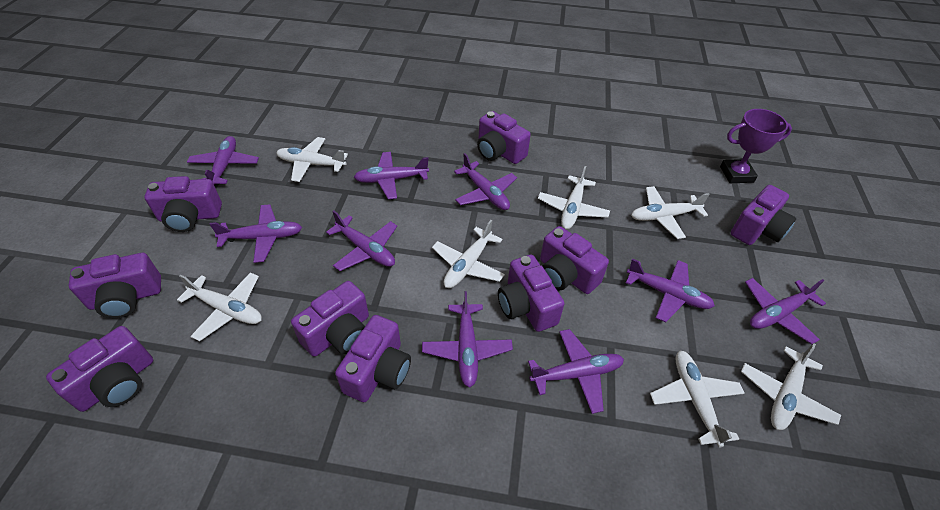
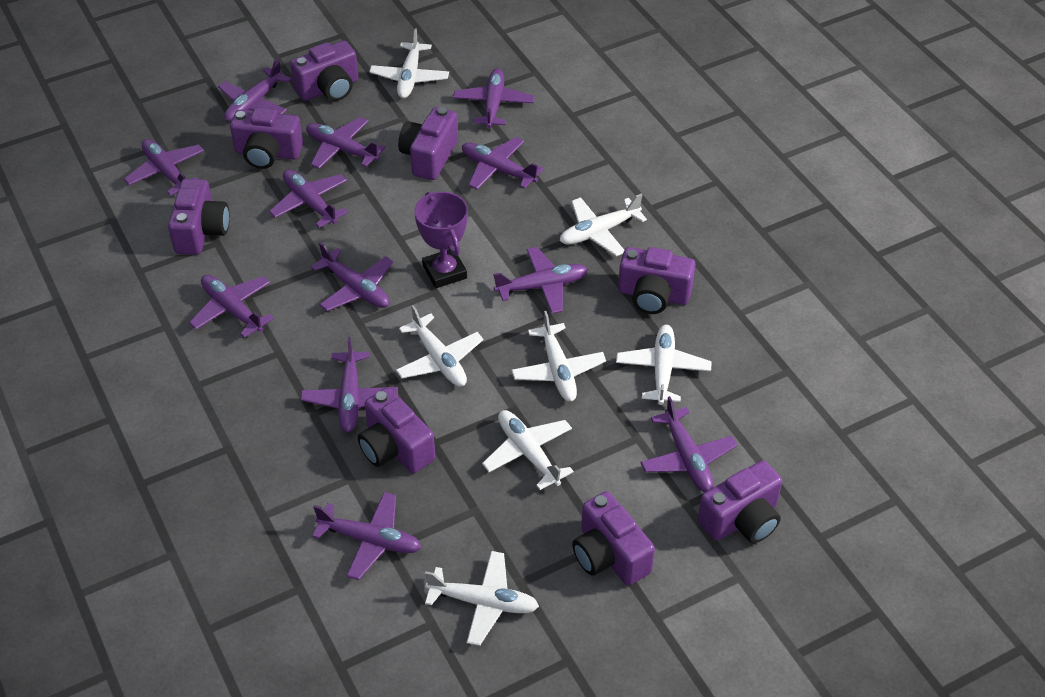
purple camera: 9 -> 8
purple plane: 9 -> 12

